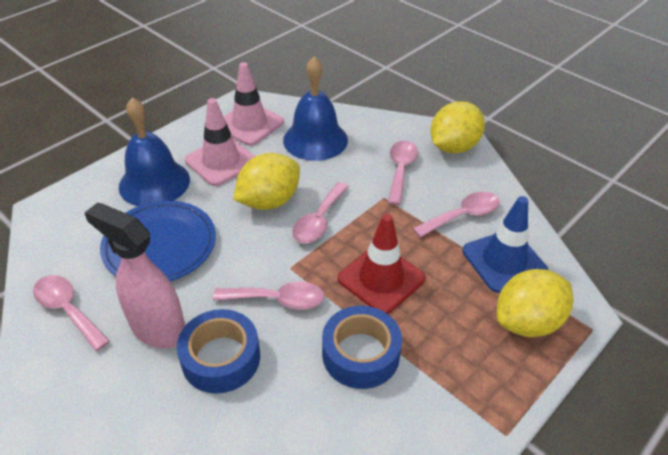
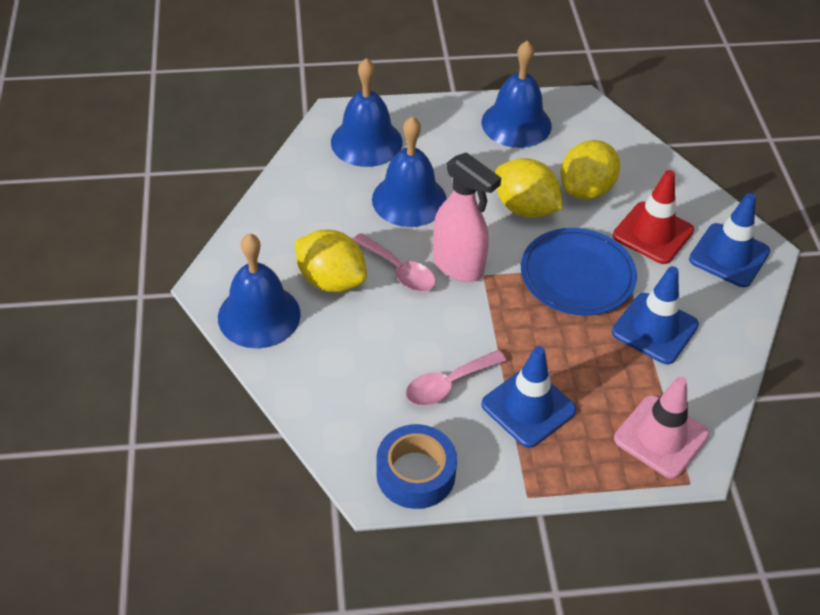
blue bell: 2 -> 4
blue tape: 2 -> 1
blue traffic cone: 1 -> 3
pink spoon: 5 -> 2
pink traffic cone: 2 -> 1

